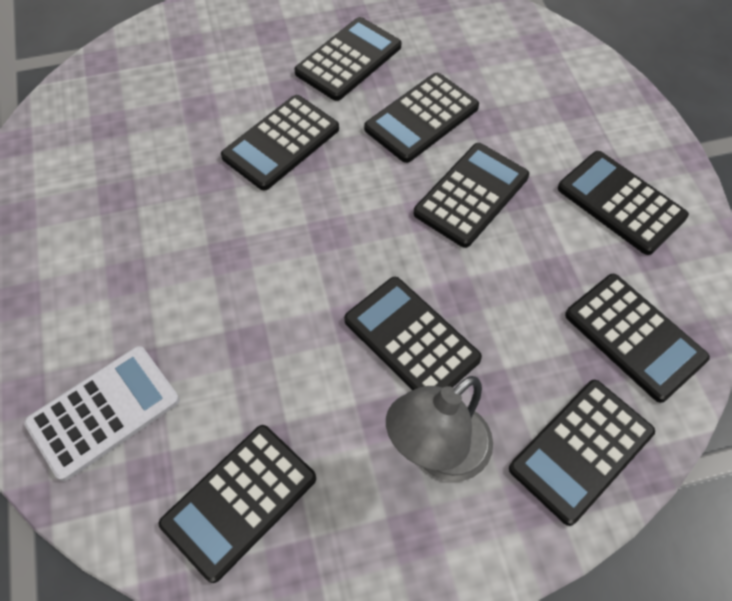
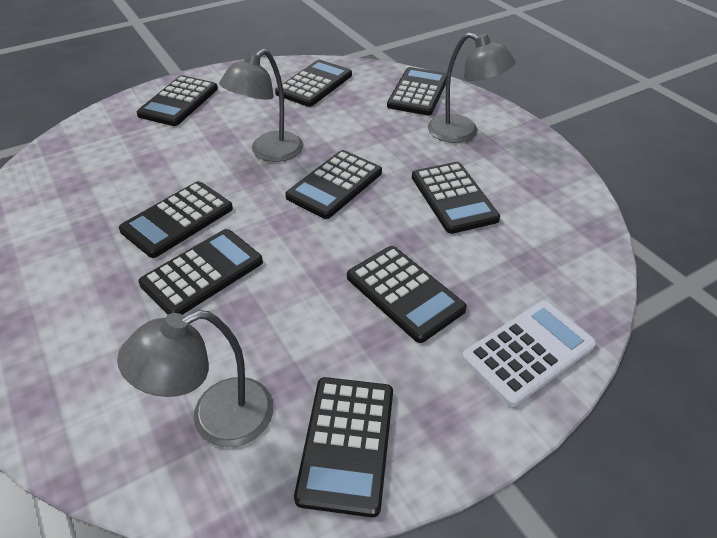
grey lamp: 1 -> 3

